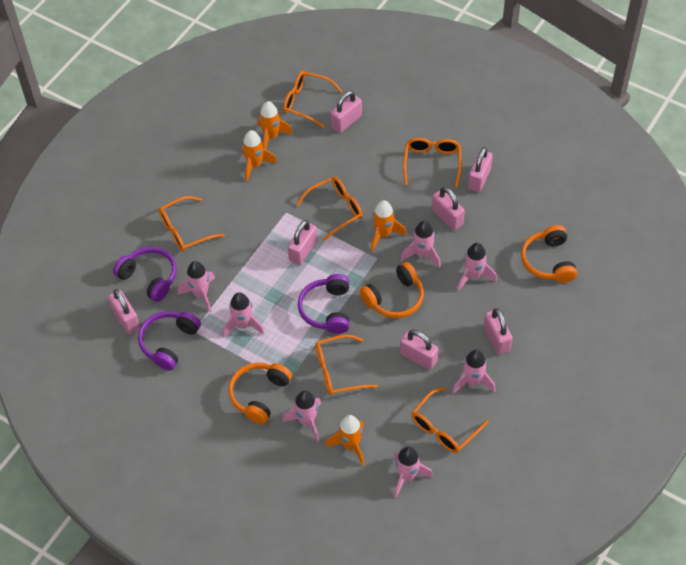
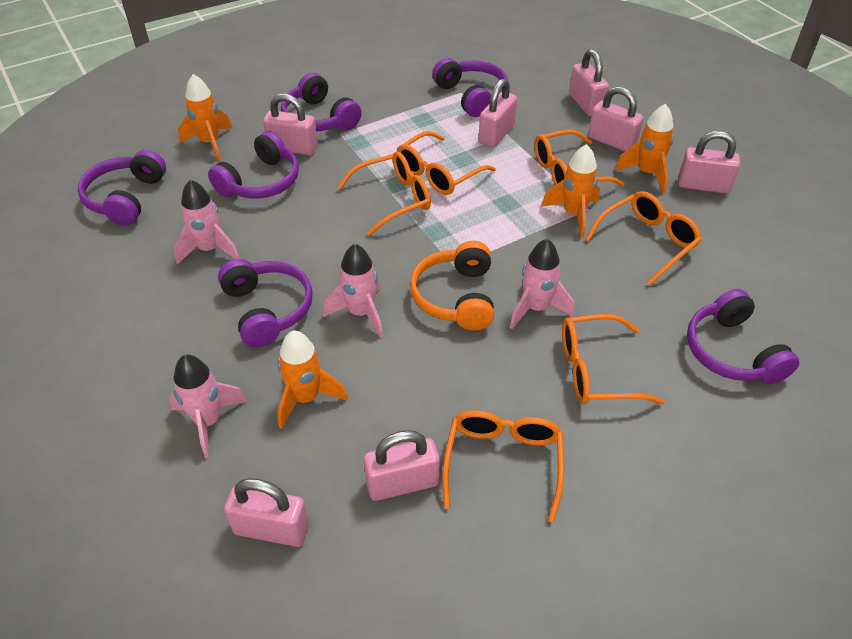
orange headphones: 3 -> 1
pink rocket: 7 -> 4
purple headphones: 3 -> 6

